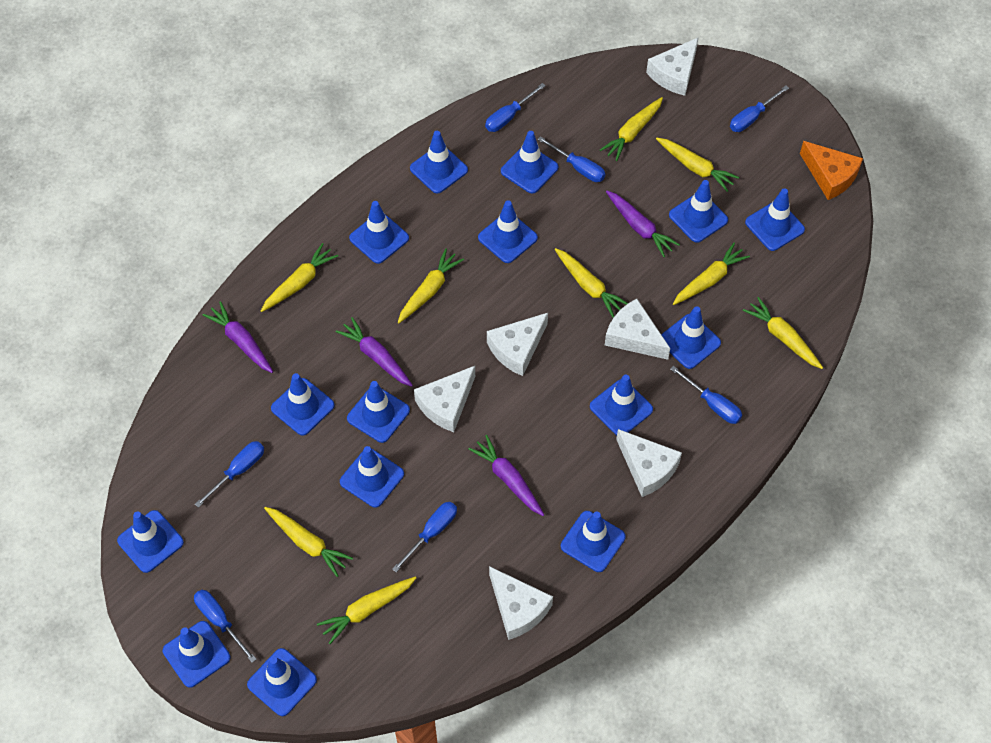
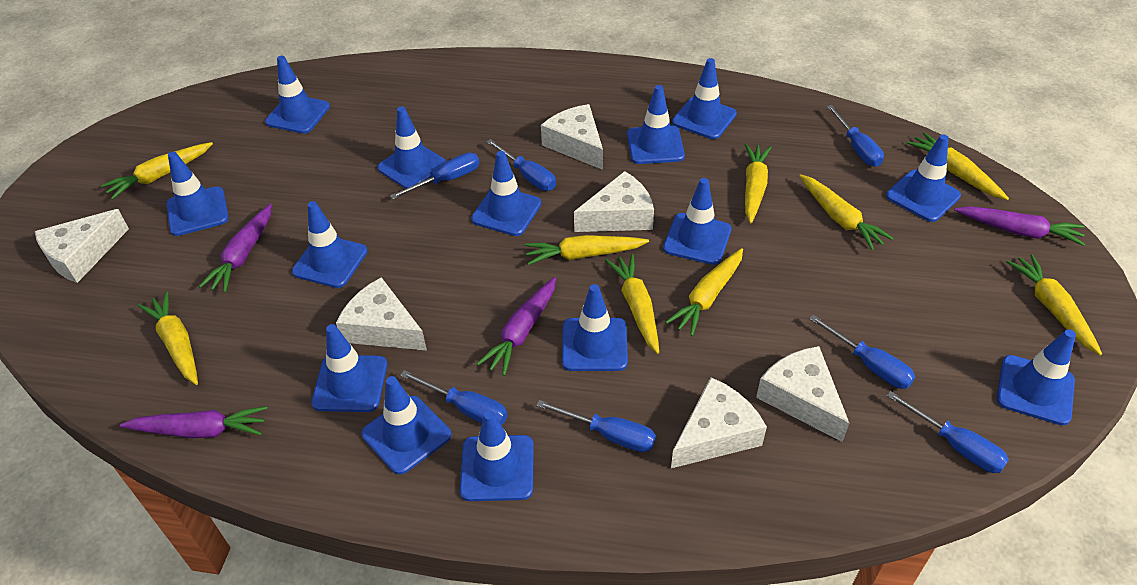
blue traffic cone: 15 -> 14
orange cheese: 1 -> 0

